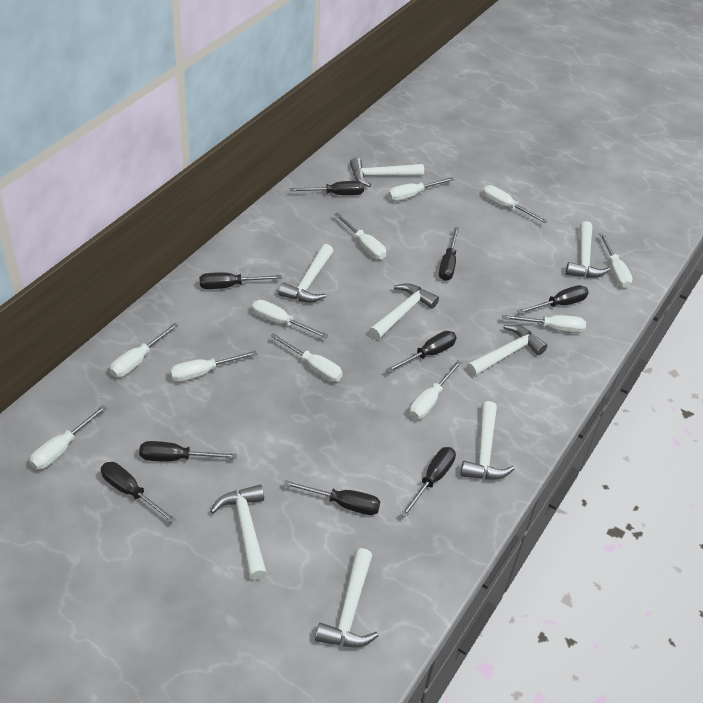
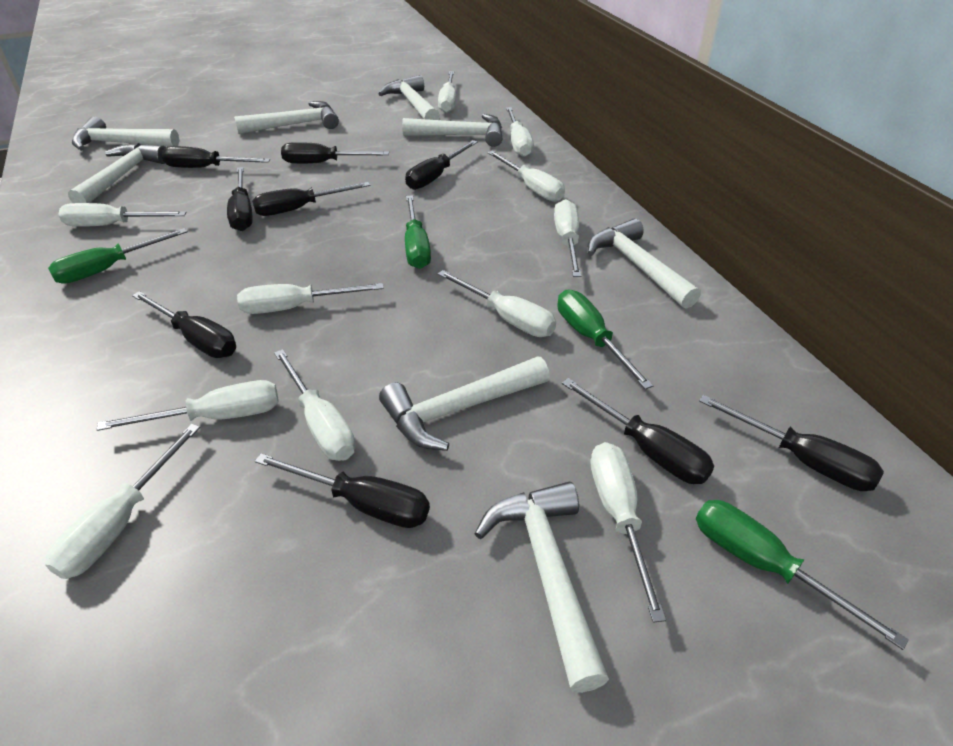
green screwdriver: 0 -> 4

